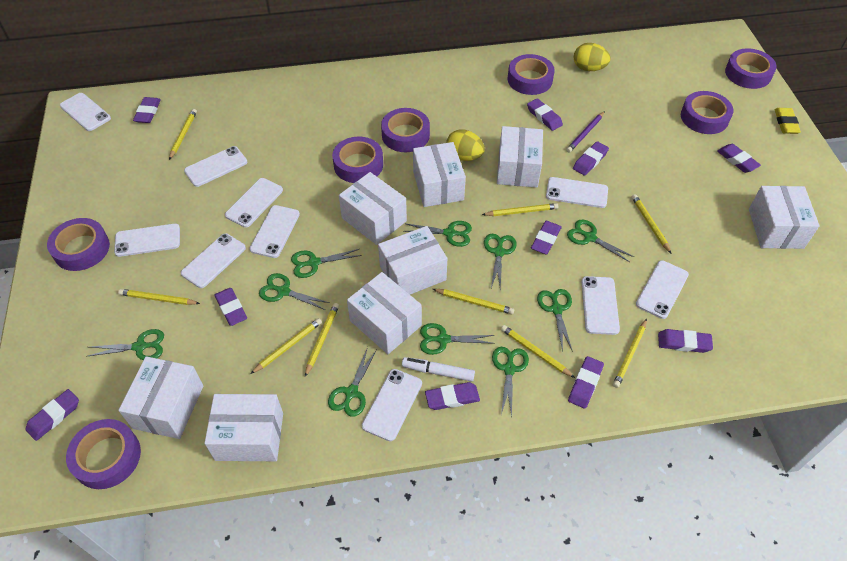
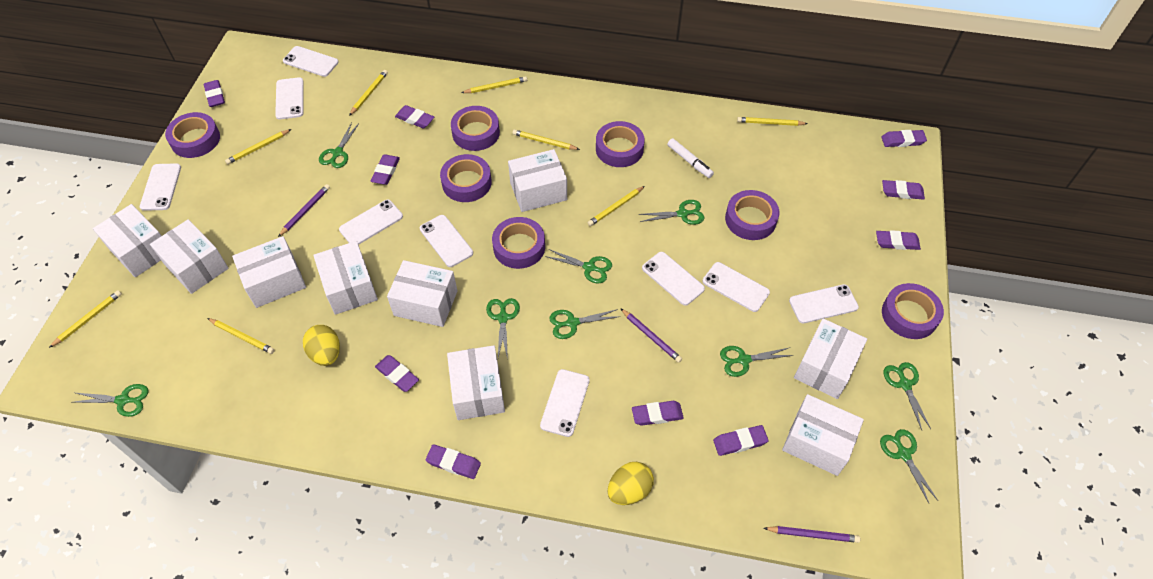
green scissors: 10 -> 9
purple pencil: 1 -> 3
white box: 8 -> 9
white phone: 10 -> 9
yellow eraser: 1 -> 0
yellow pencil: 9 -> 8

